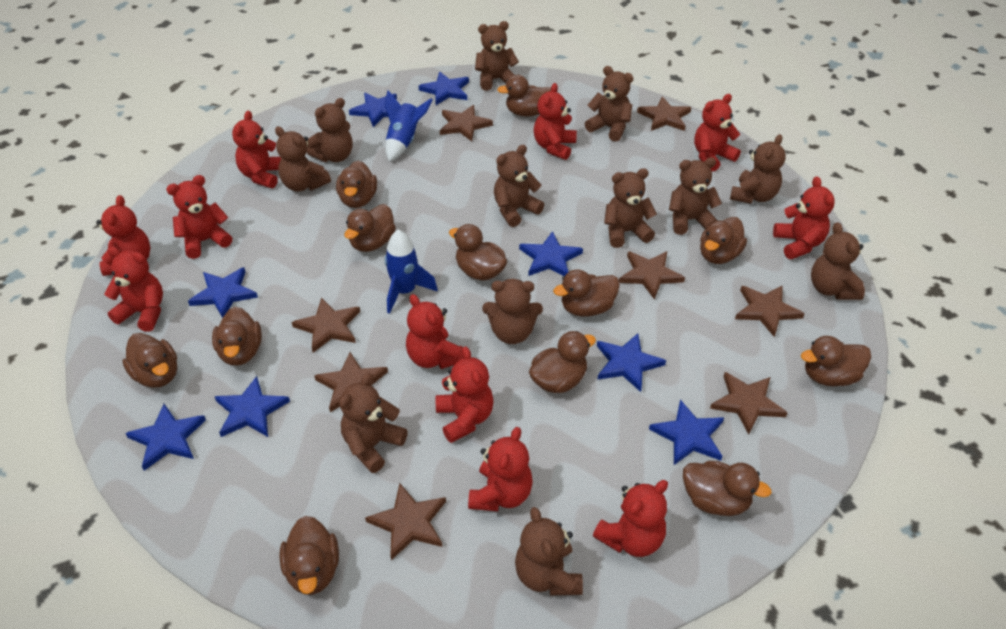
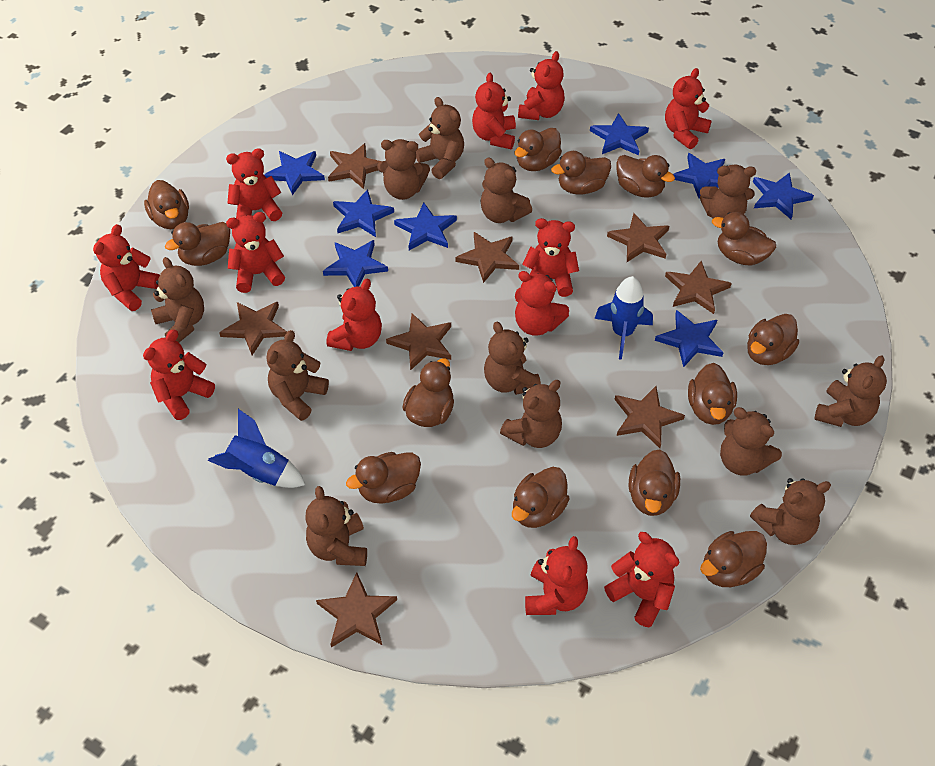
brown duck: 12 -> 13
red teddy bear: 11 -> 12

